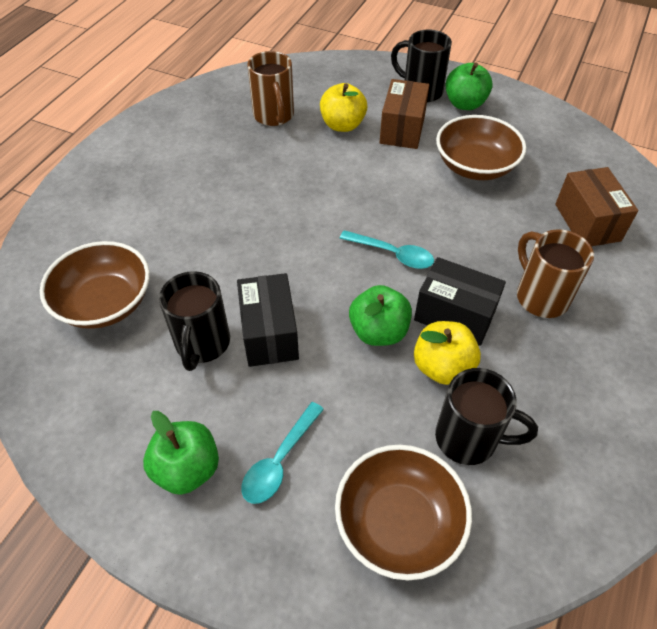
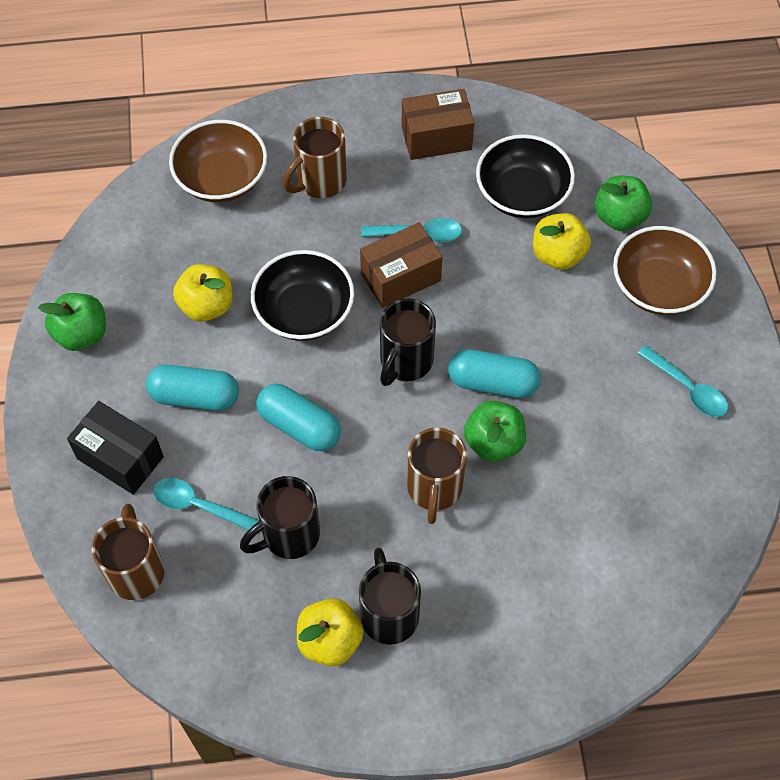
black bowl: 0 -> 2
black box: 2 -> 1
brown bowl: 3 -> 2
brown mug: 2 -> 3
turquoise capsule: 0 -> 3
turquoise spoon: 2 -> 3
yellow apple: 2 -> 3

